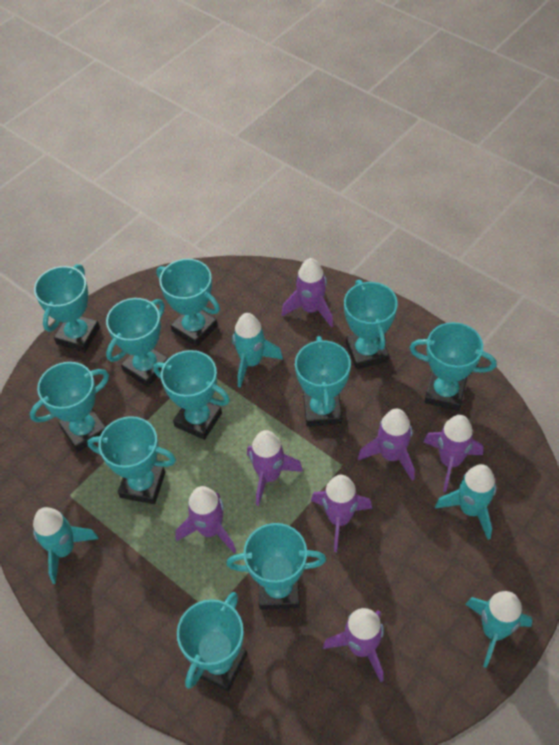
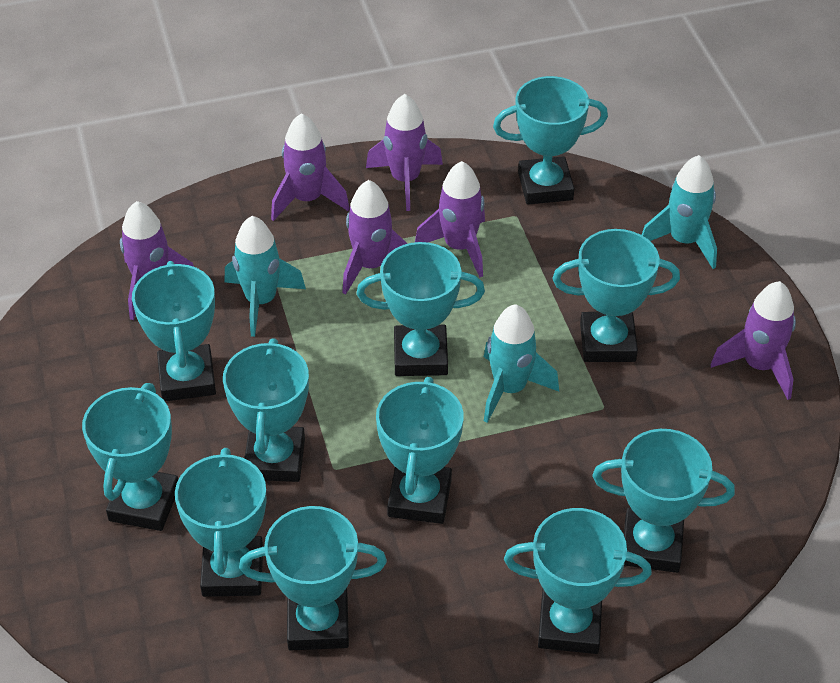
purple rocket: 7 -> 6
turquoise rocket: 4 -> 3

